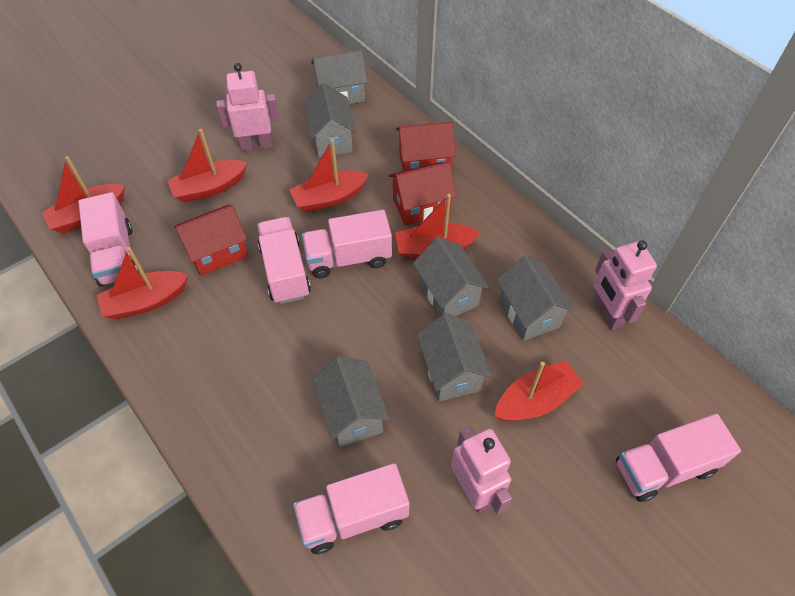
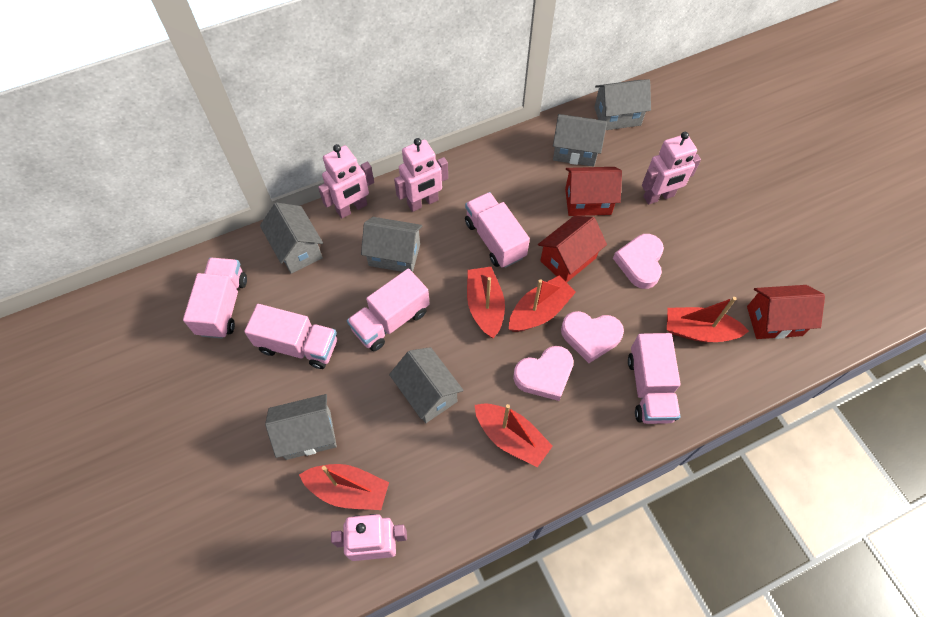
pink heart: 0 -> 3
pink robot: 3 -> 4
red boat: 6 -> 5

